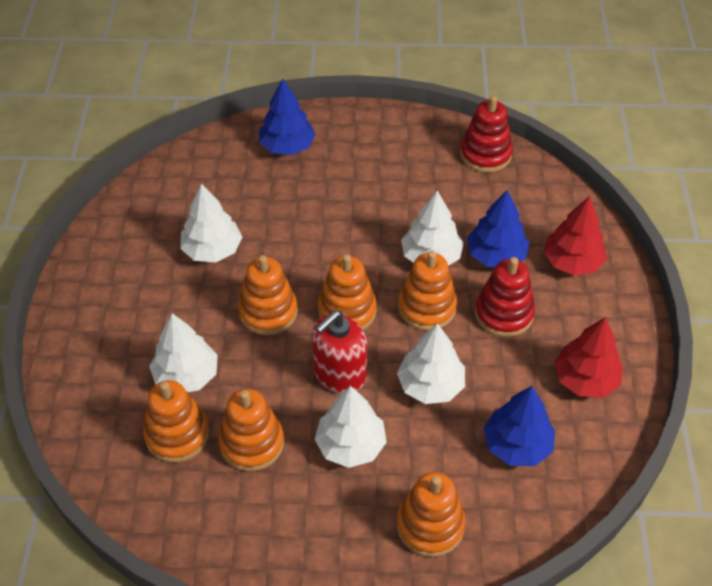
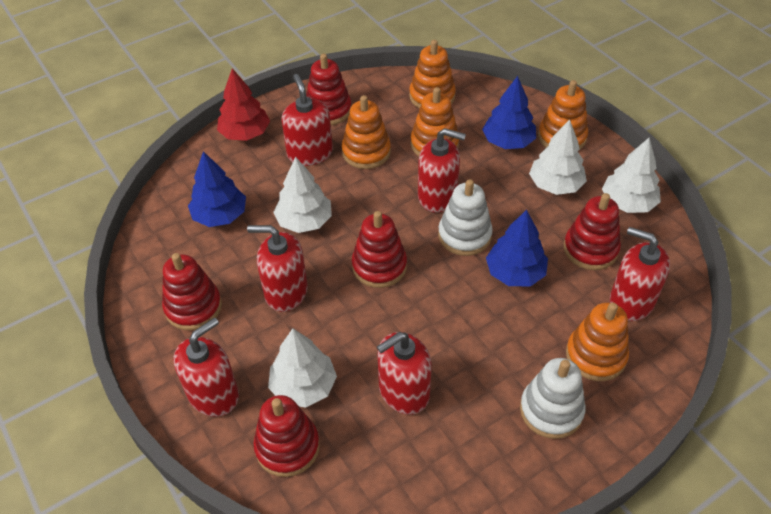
orange stacking toy: 6 -> 5
red soap dispenser: 1 -> 6
red stacking toy: 2 -> 5
red tree: 2 -> 1
white stacking toy: 0 -> 2
white tree: 5 -> 4

